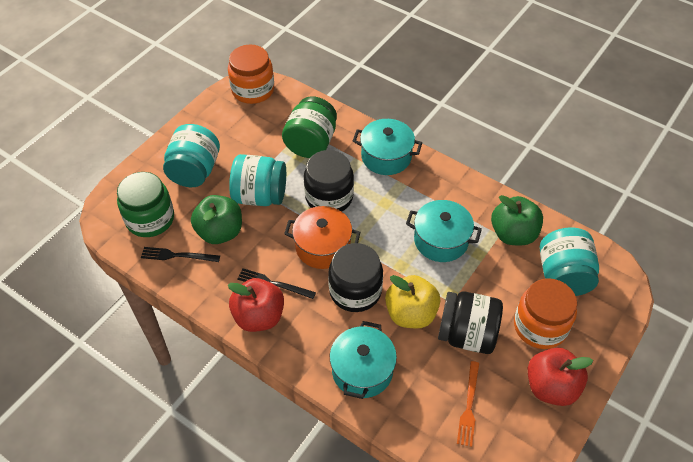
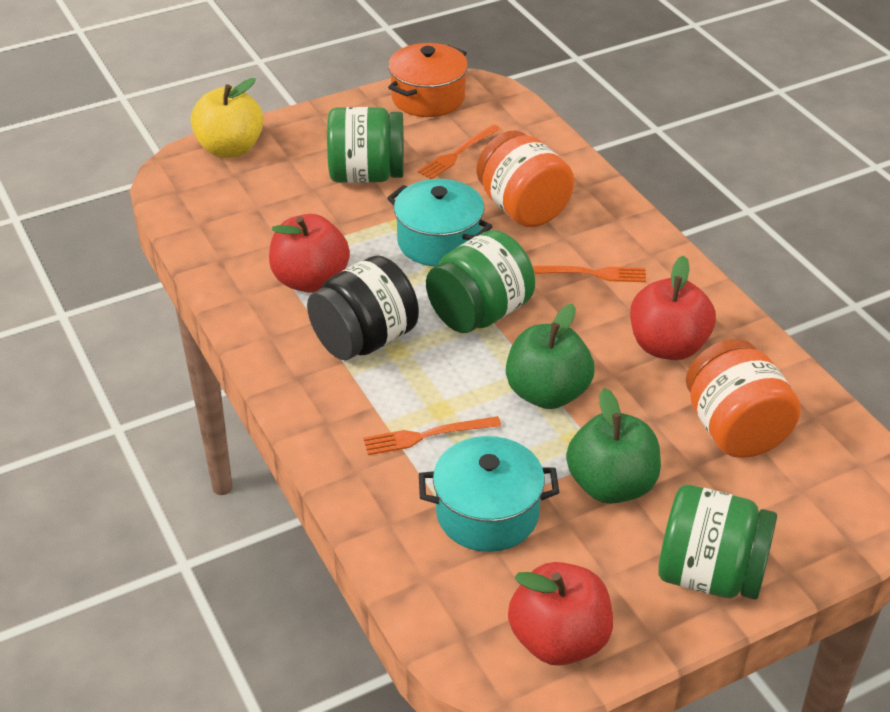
black fork: 2 -> 0
black jar: 3 -> 1
green jar: 2 -> 3
orange fork: 1 -> 3
red apple: 2 -> 3
turquoise jar: 3 -> 0
turquoise pot: 3 -> 2

